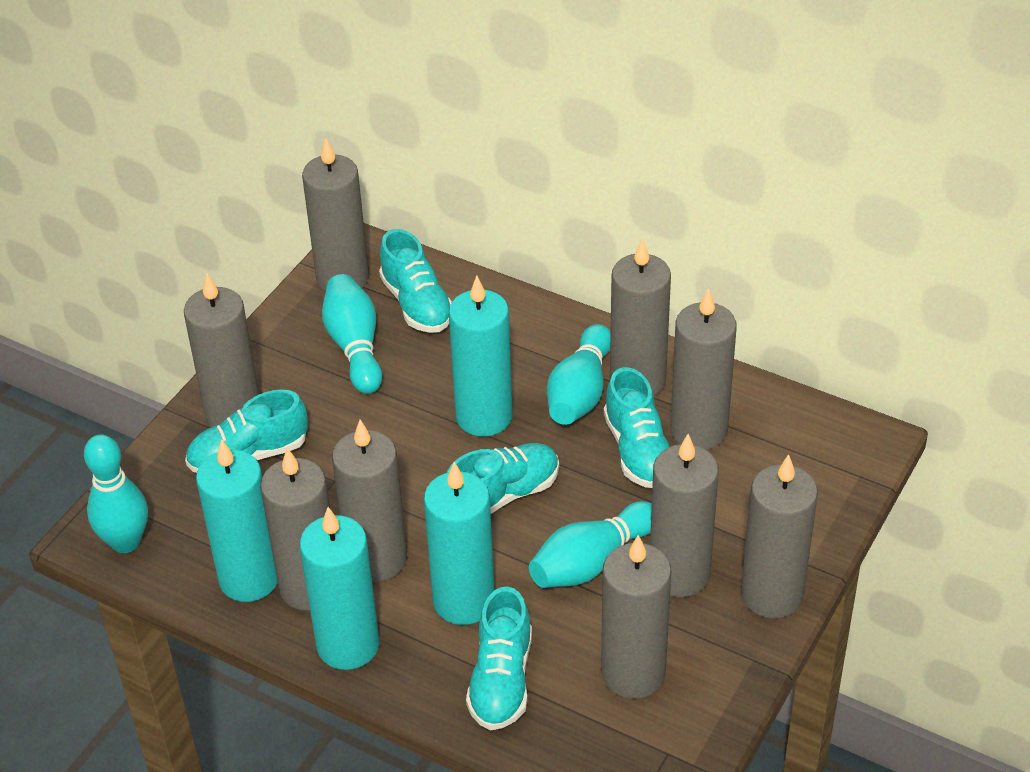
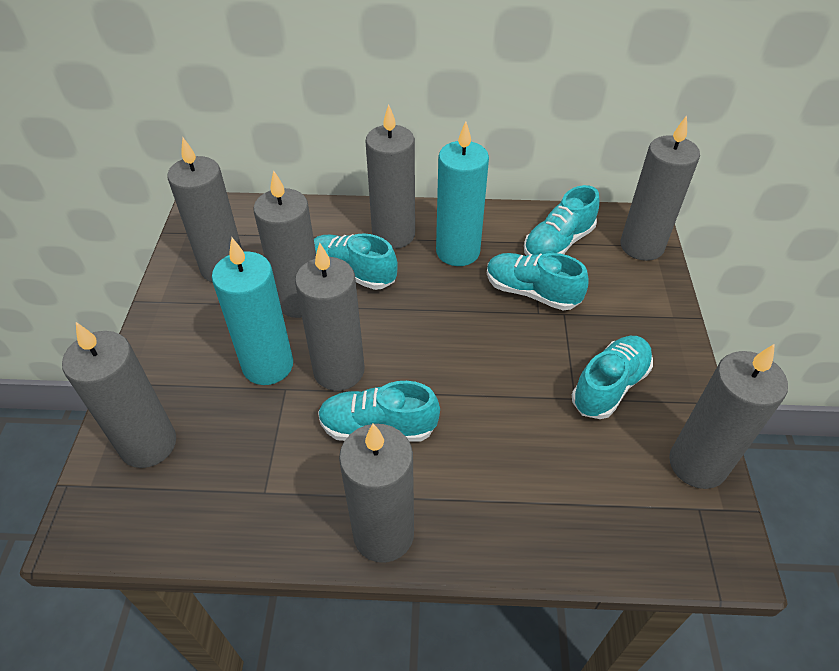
grey candle: 9 -> 8
turquoise bowling pin: 4 -> 0
turquoise candle: 4 -> 2

